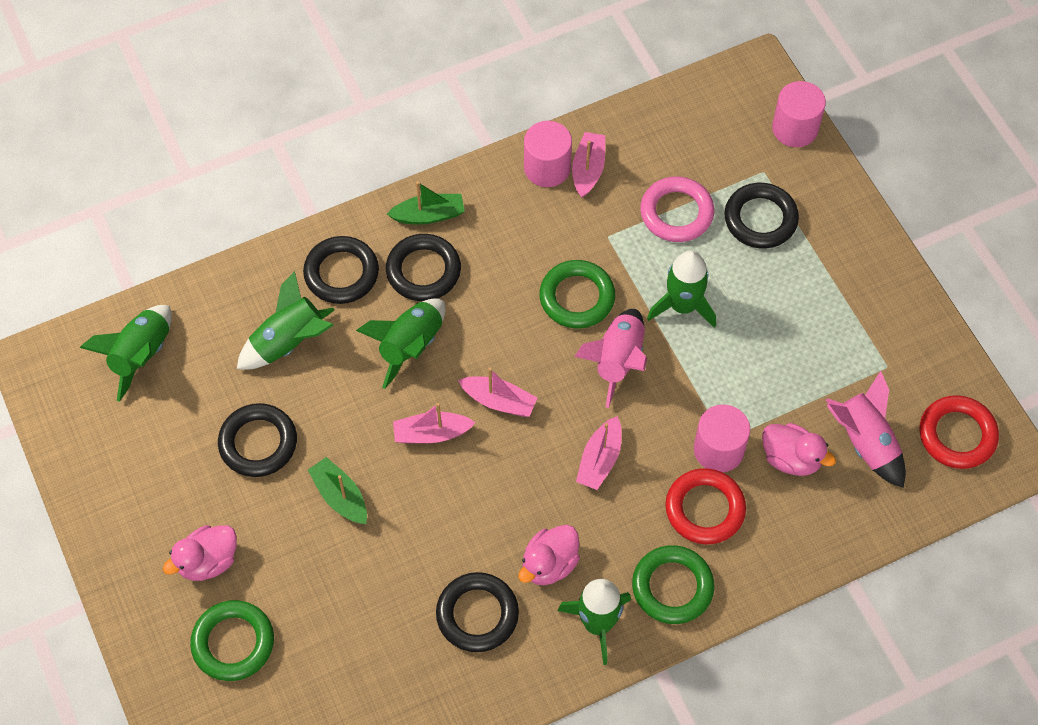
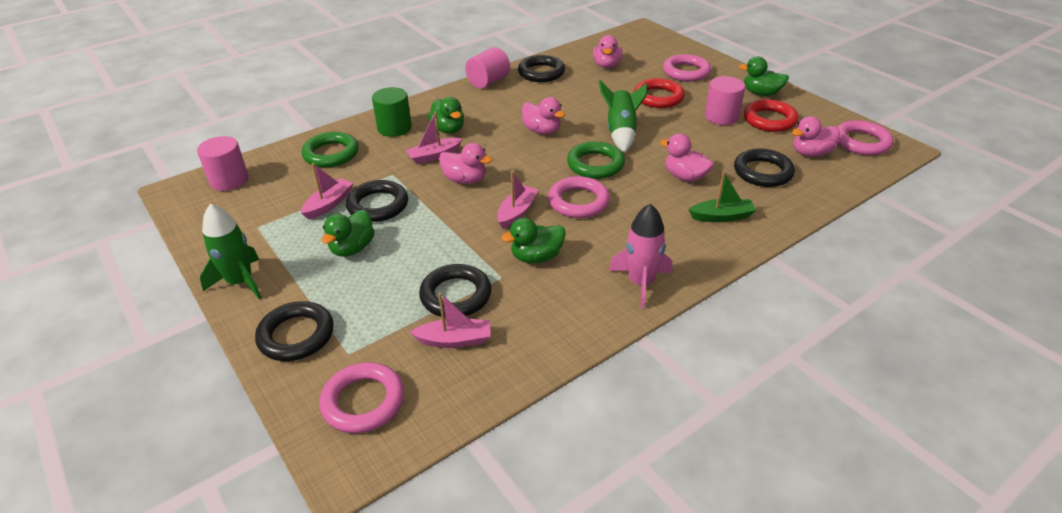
green boat: 2 -> 1
green cylinder: 0 -> 1
green duck: 0 -> 4
green ring: 3 -> 2
green rocket: 5 -> 2
pink duck: 3 -> 5
pink ring: 1 -> 4
pink rocket: 2 -> 1

